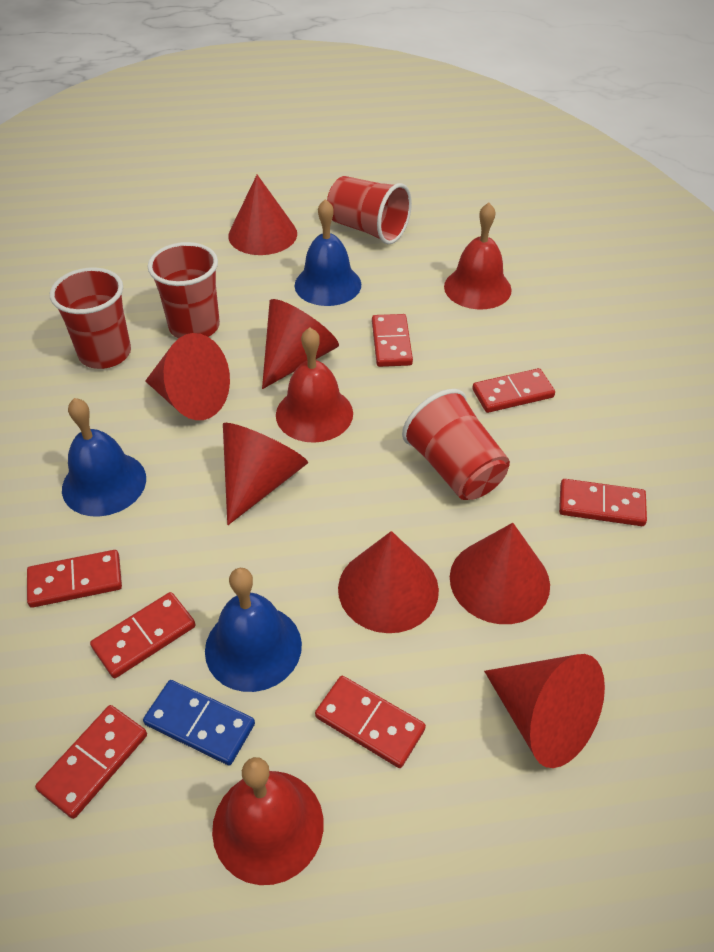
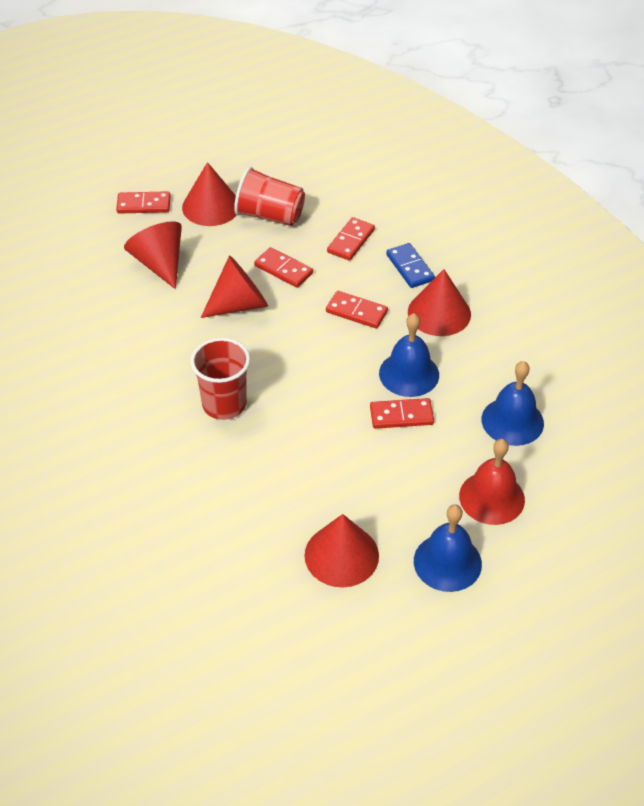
red bell: 3 -> 1
red cone: 7 -> 5
red cup: 4 -> 2
red domino: 7 -> 5

